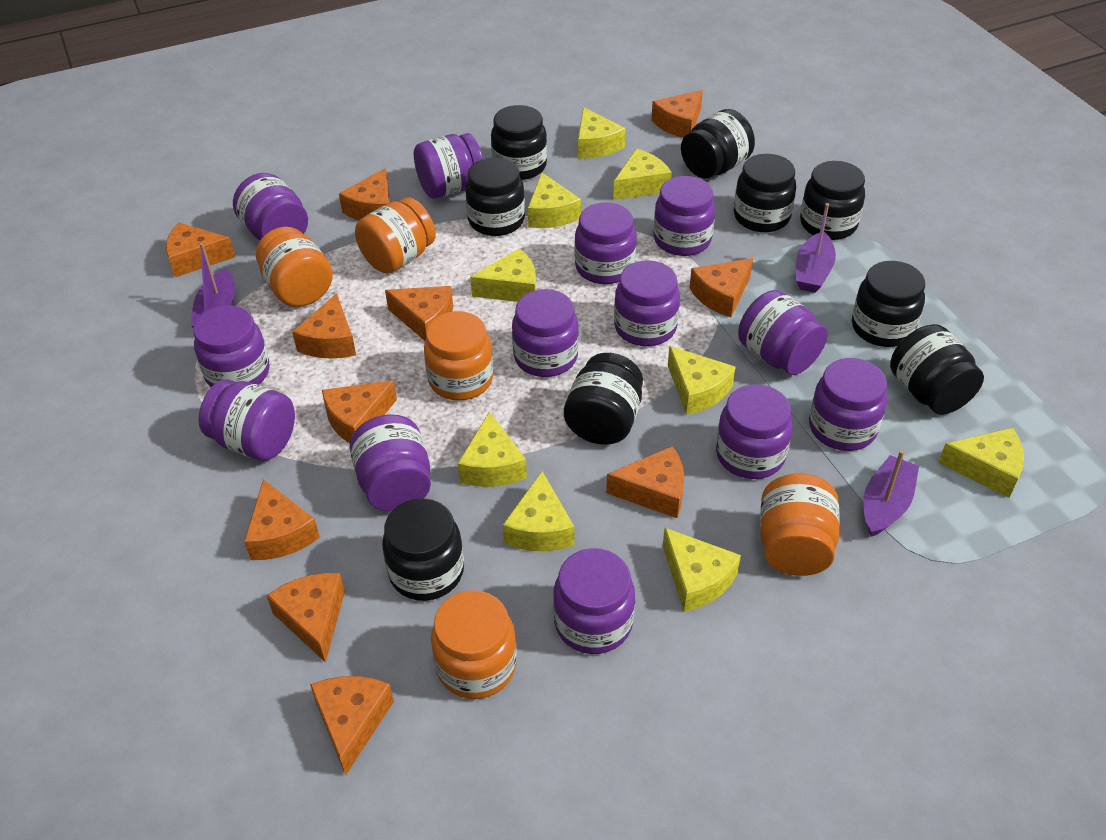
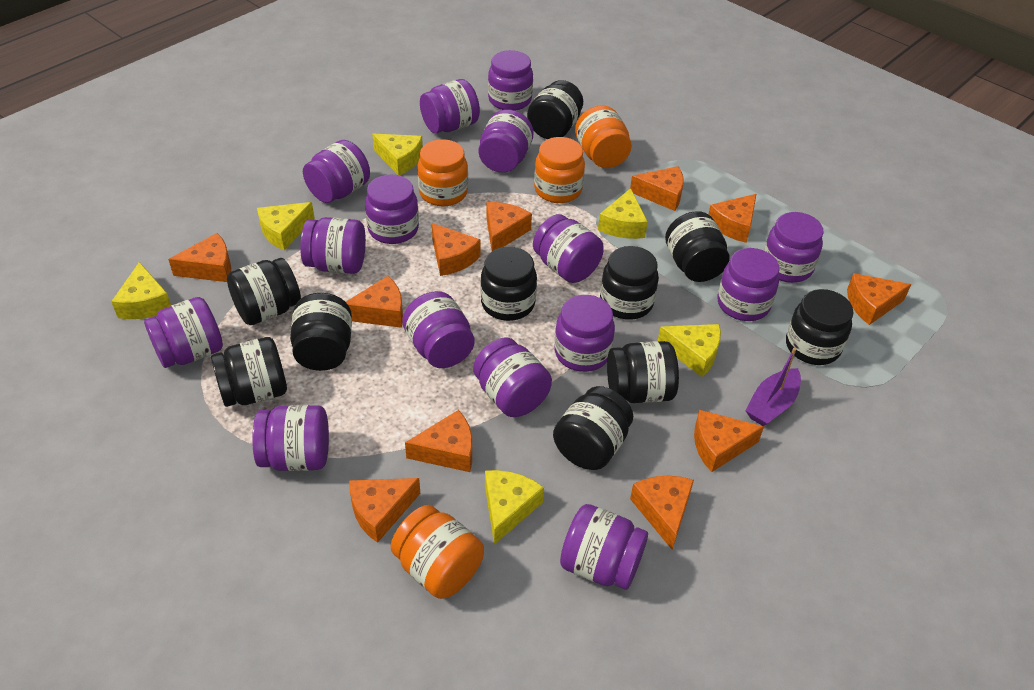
black jar: 9 -> 10
orange jar: 5 -> 4
purple boat: 3 -> 1
purple jar: 13 -> 15
yellow cheese: 9 -> 6

